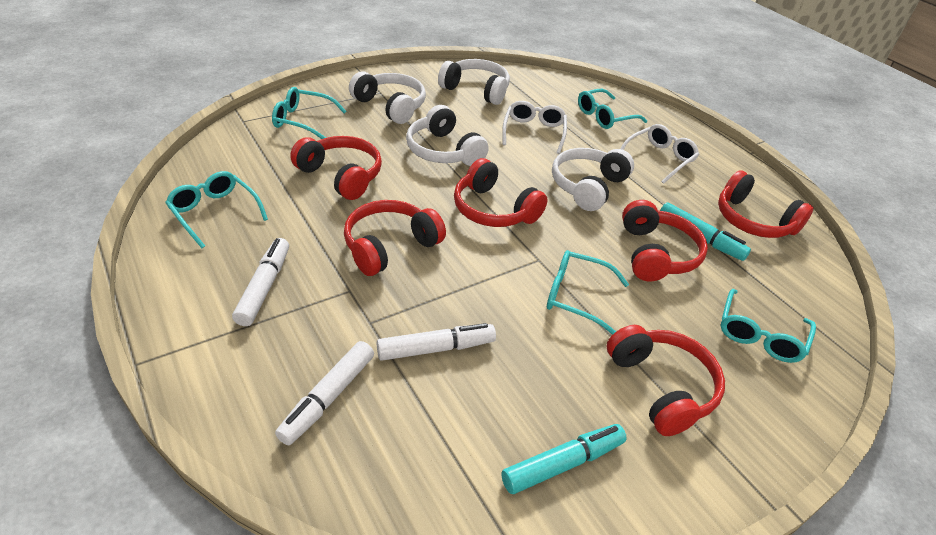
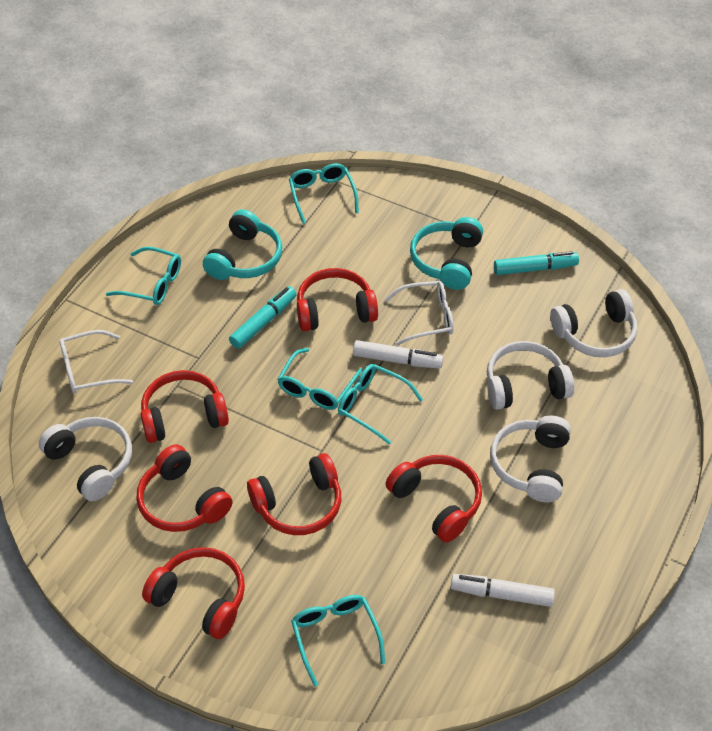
turquoise headphones: 0 -> 2
white marker: 3 -> 2

